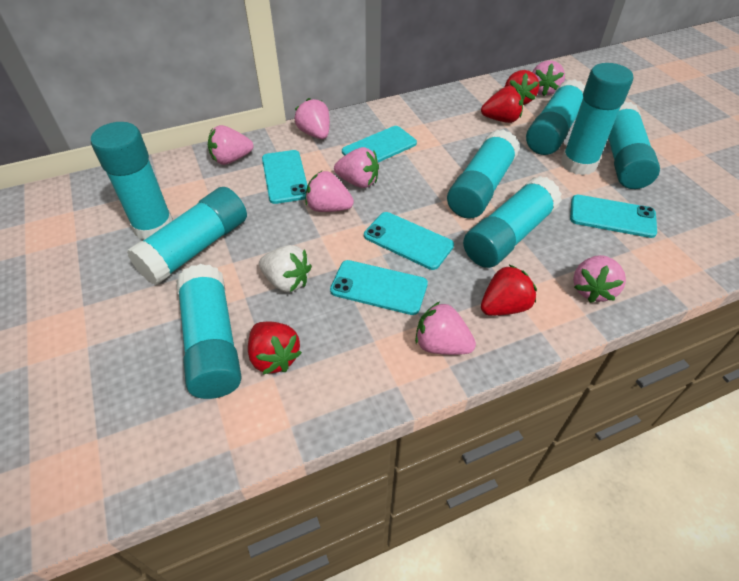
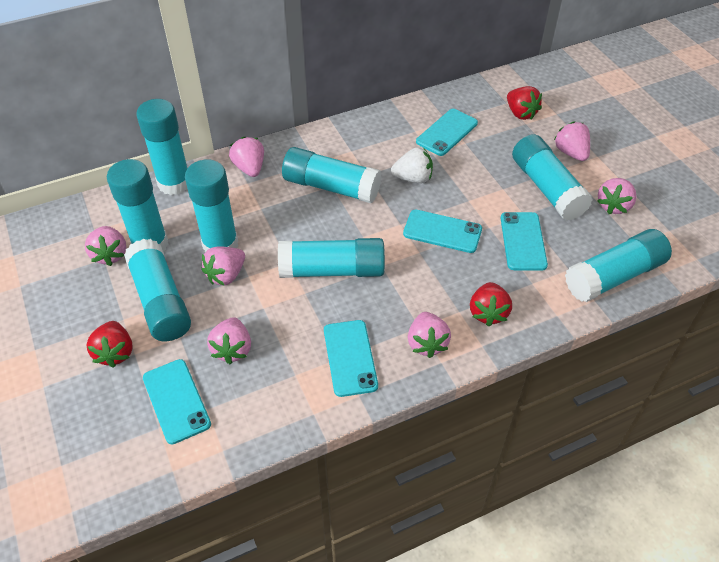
red strawberry: 4 -> 3

